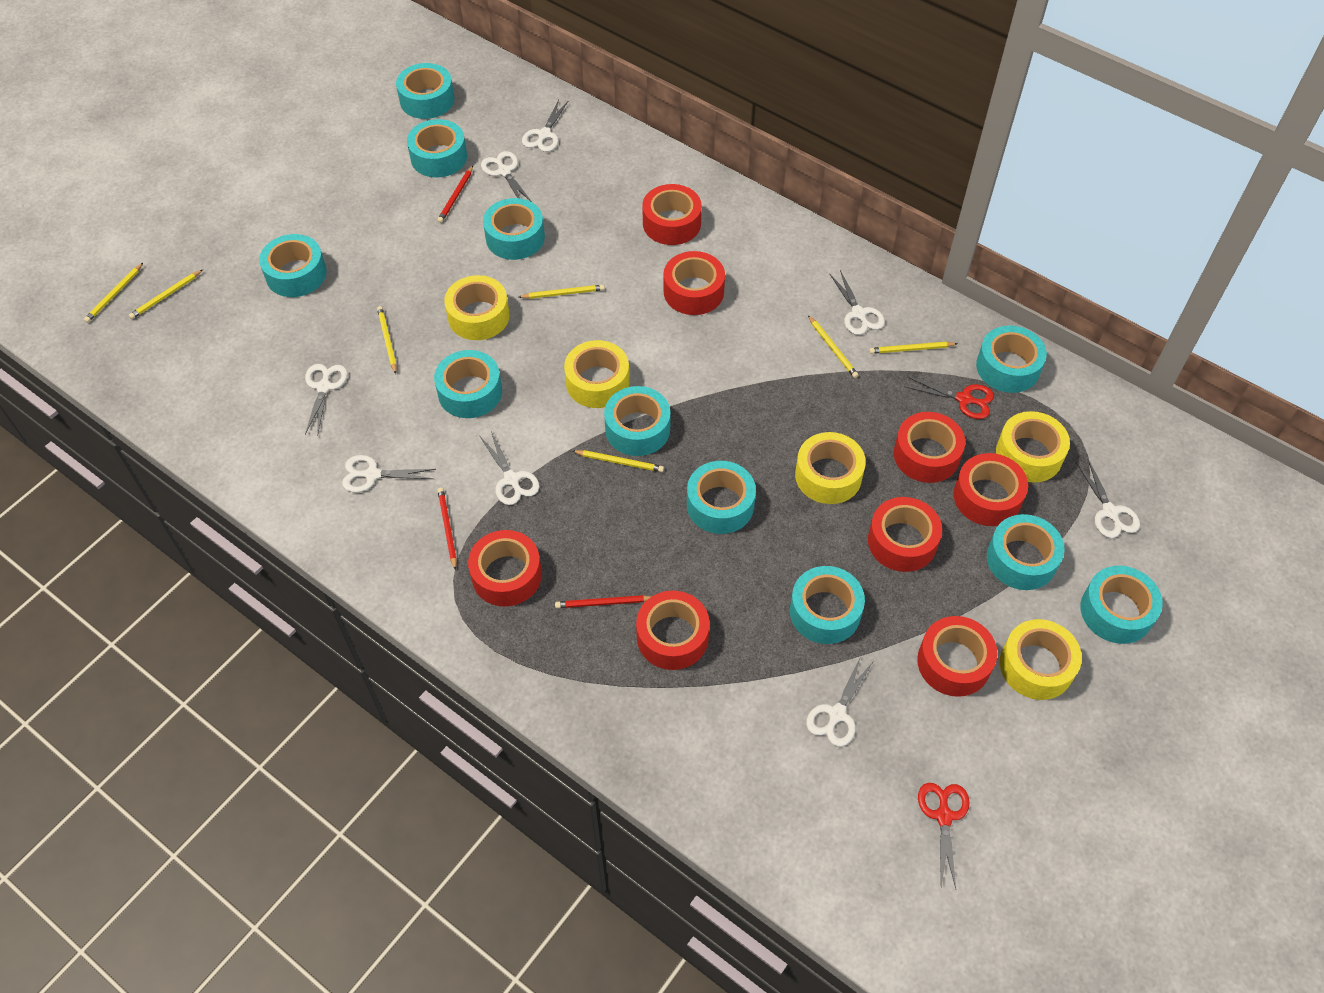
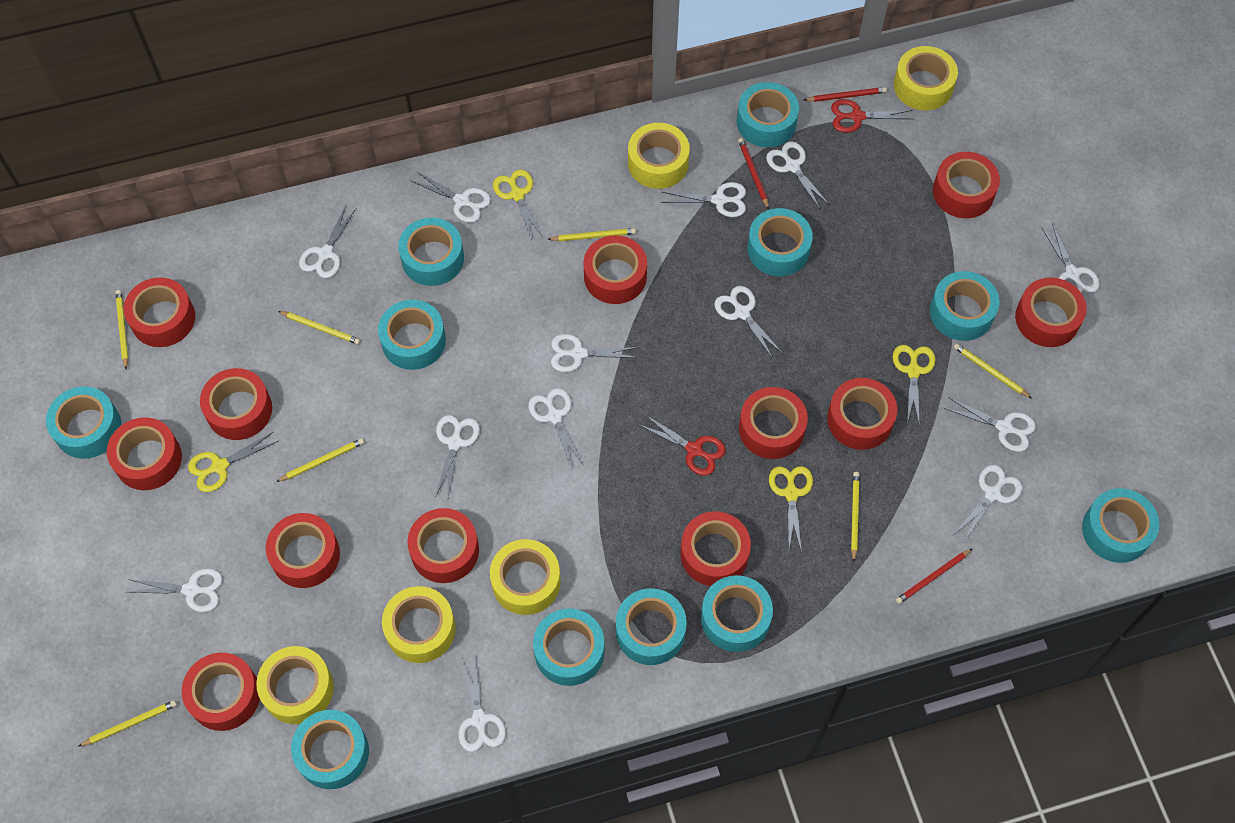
red tape: 8 -> 12
white scissors: 8 -> 13
yellow scissors: 0 -> 4

